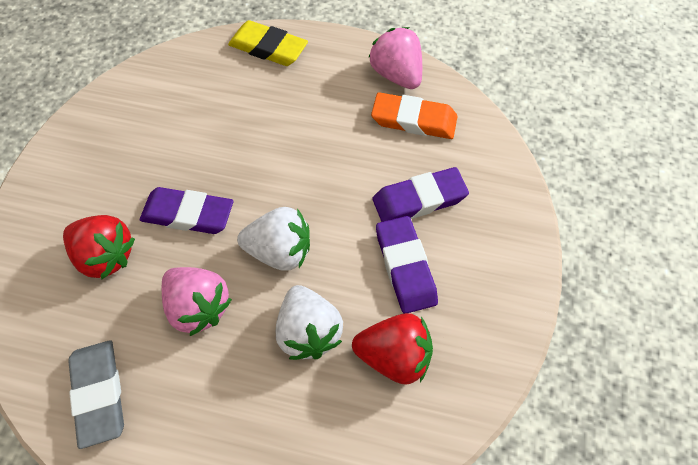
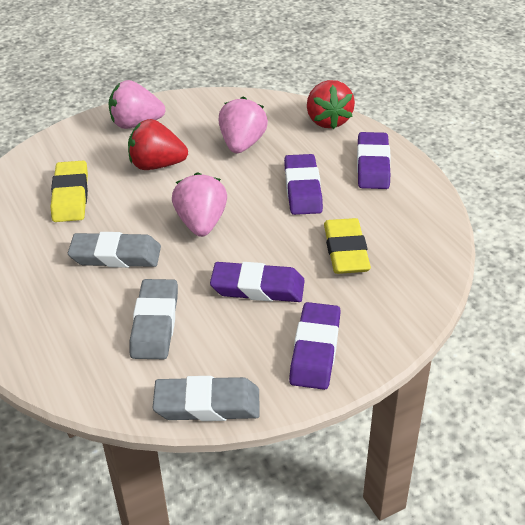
grey eraser: 1 -> 3
orange eraser: 1 -> 0
pink strawberry: 2 -> 3
purple eraser: 3 -> 4
white strawberry: 2 -> 0
yellow eraser: 1 -> 2

